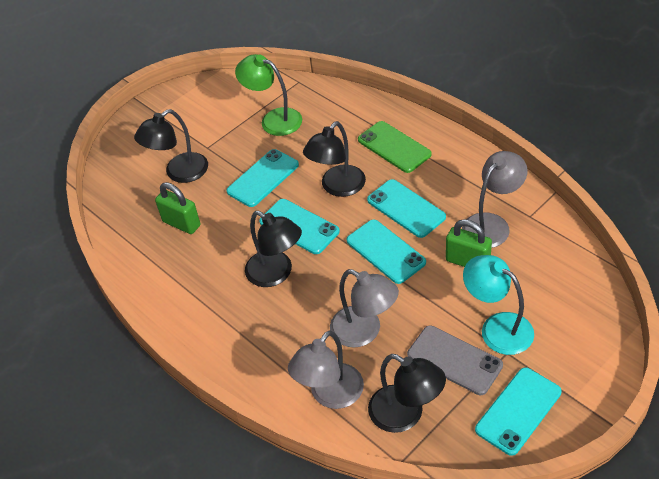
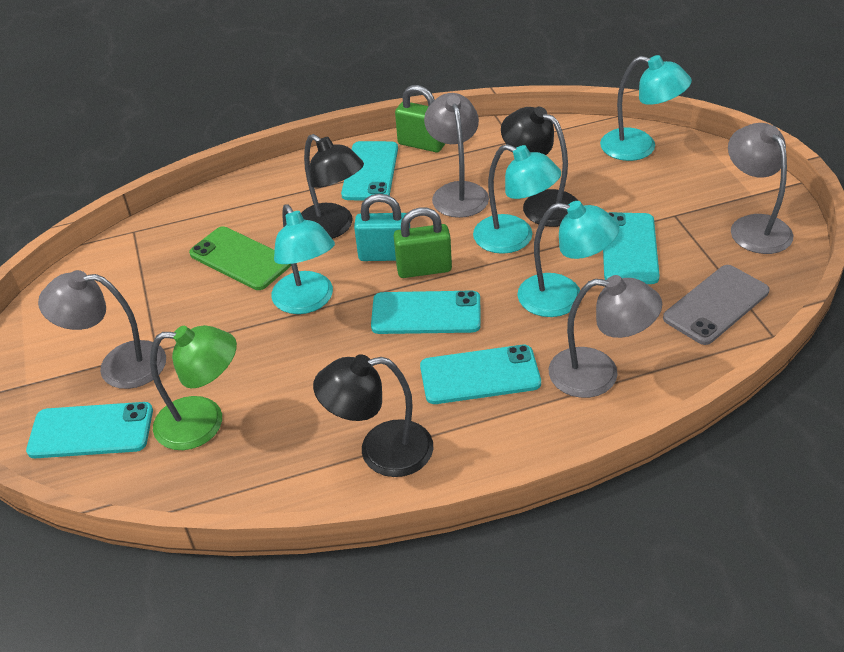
black lamp: 4 -> 3
grey lamp: 3 -> 4
turquoise lamp: 1 -> 4
turquoise padlock: 0 -> 1

